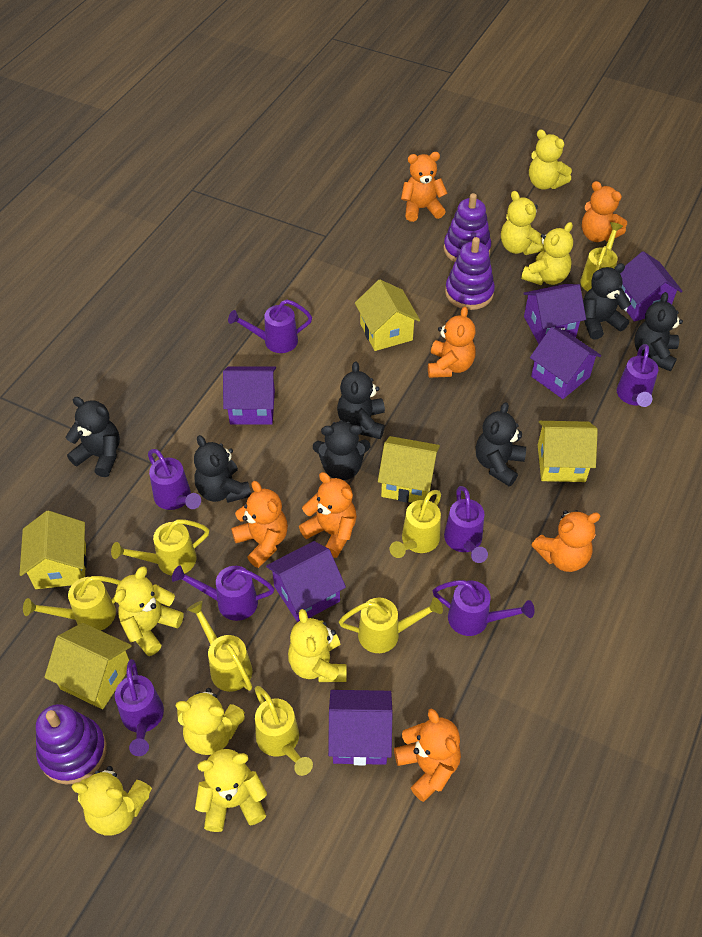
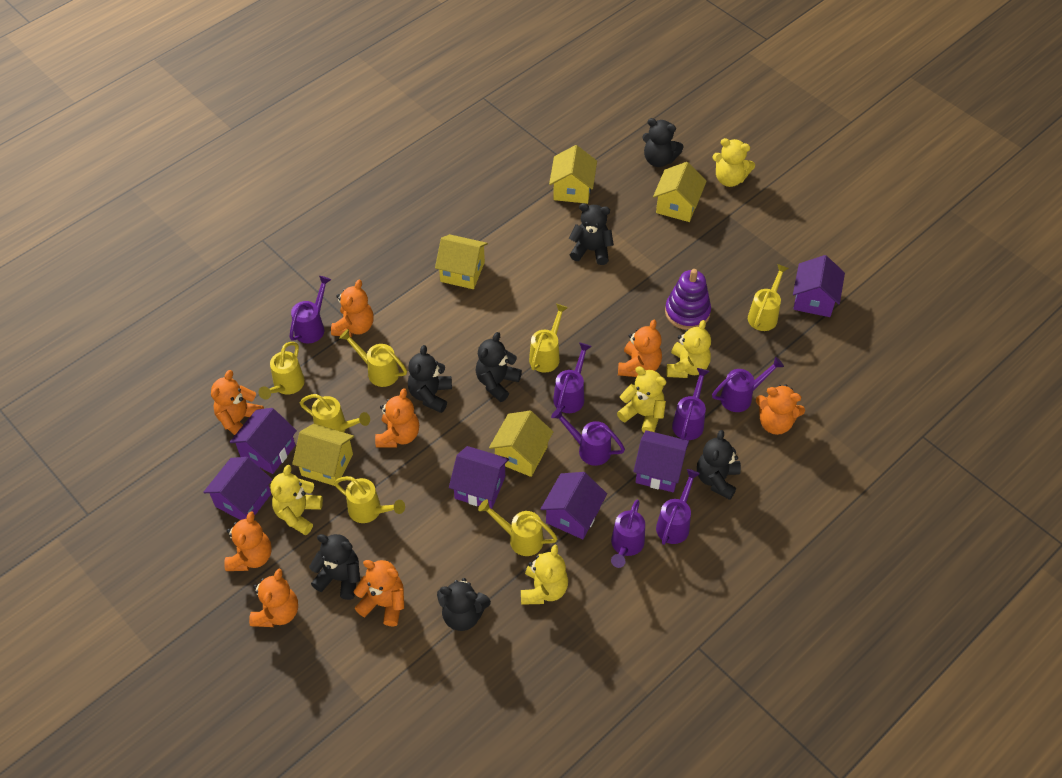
orange teddy bear: 7 -> 8
purple stacking toy: 3 -> 1
yellow teddy bear: 8 -> 5

